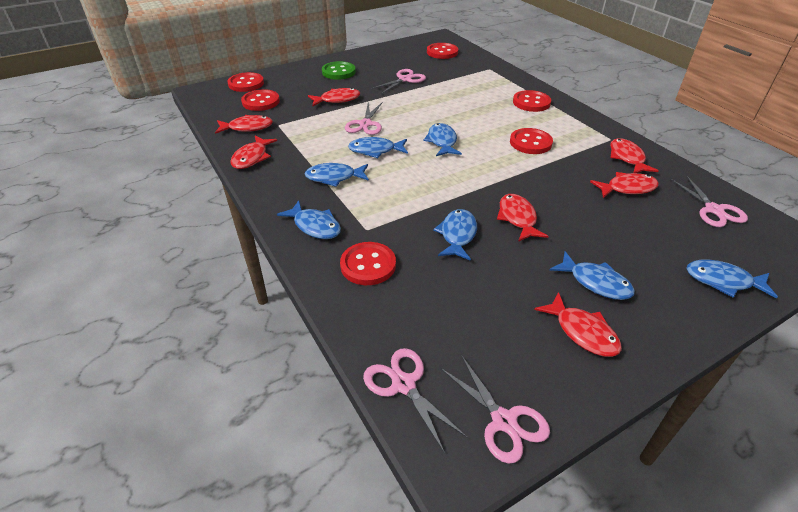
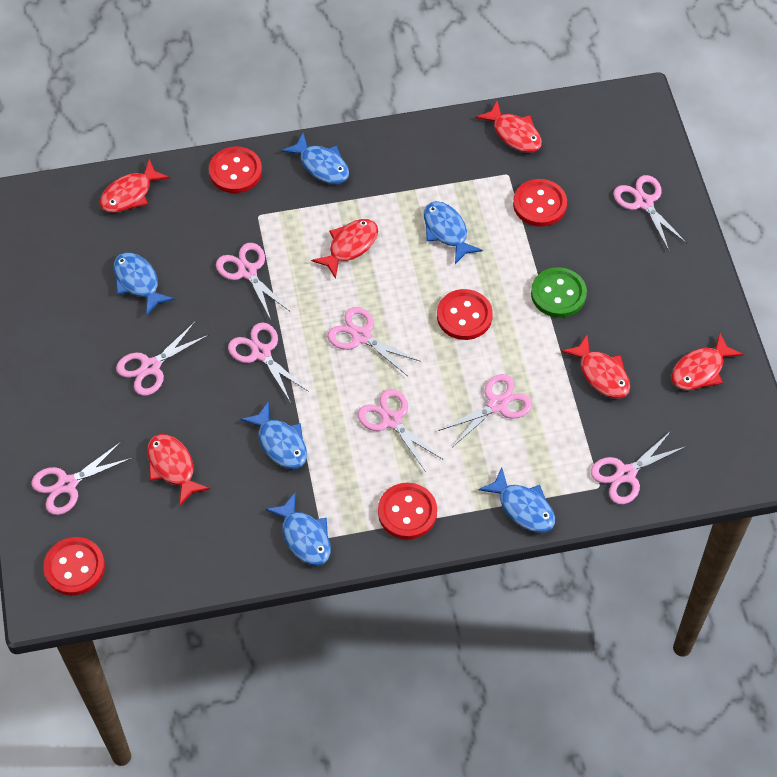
blue fish: 7 -> 6
pink scissors: 5 -> 9
red button: 6 -> 5
red fish: 7 -> 6

